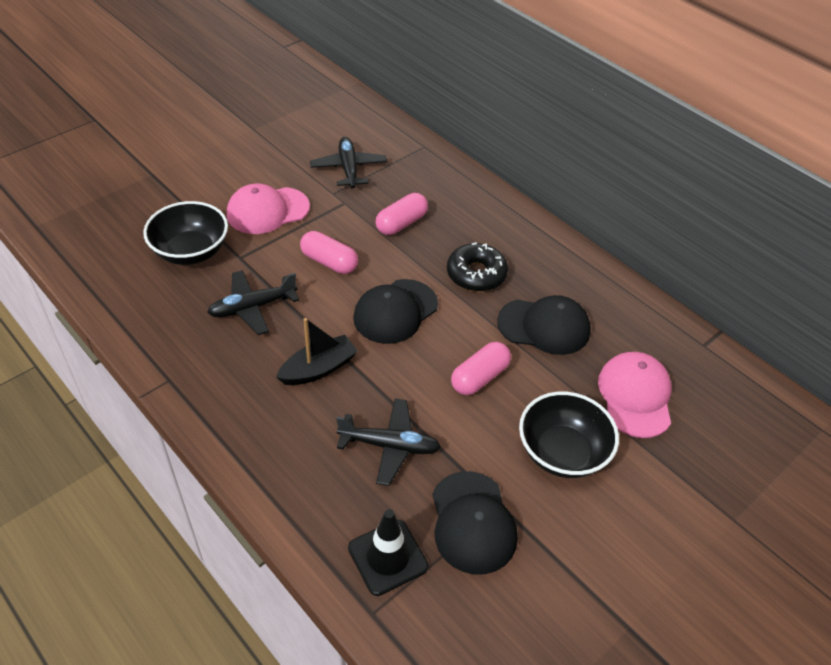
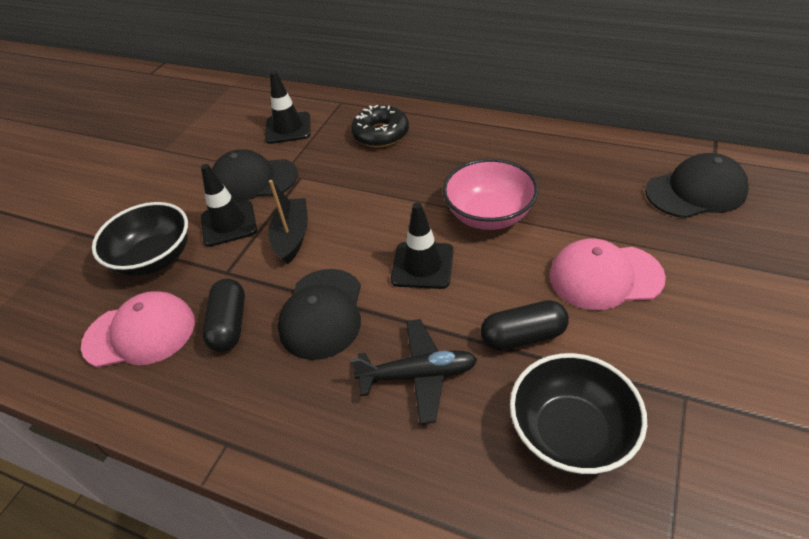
black capsule: 0 -> 2
black plane: 3 -> 1
black traffic cone: 1 -> 3
pink bowl: 0 -> 1
pink capsule: 3 -> 0

